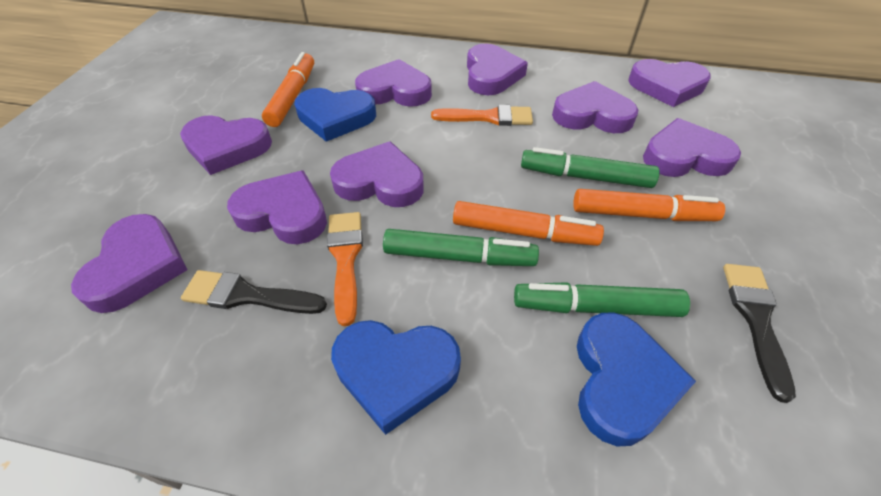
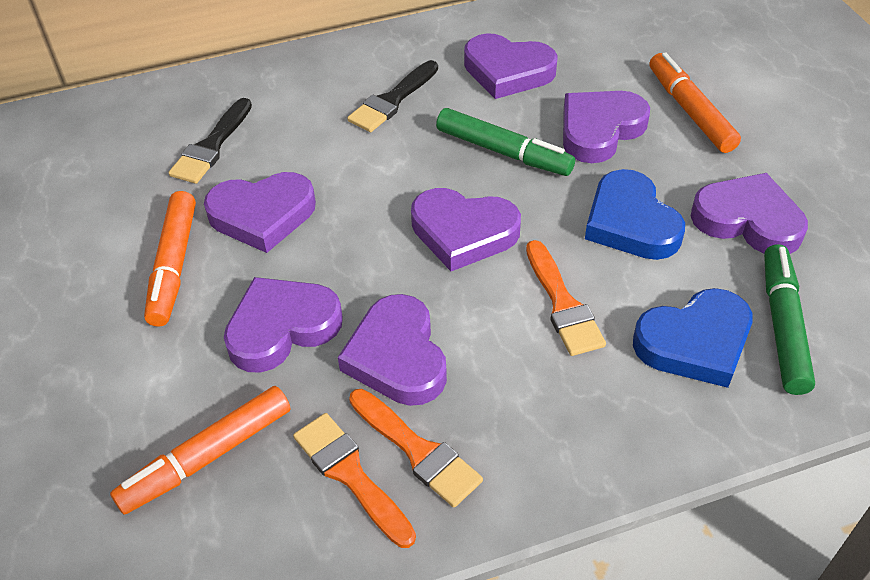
blue heart: 3 -> 2
green marker: 3 -> 2
orange brush: 2 -> 3
purple heart: 9 -> 7

